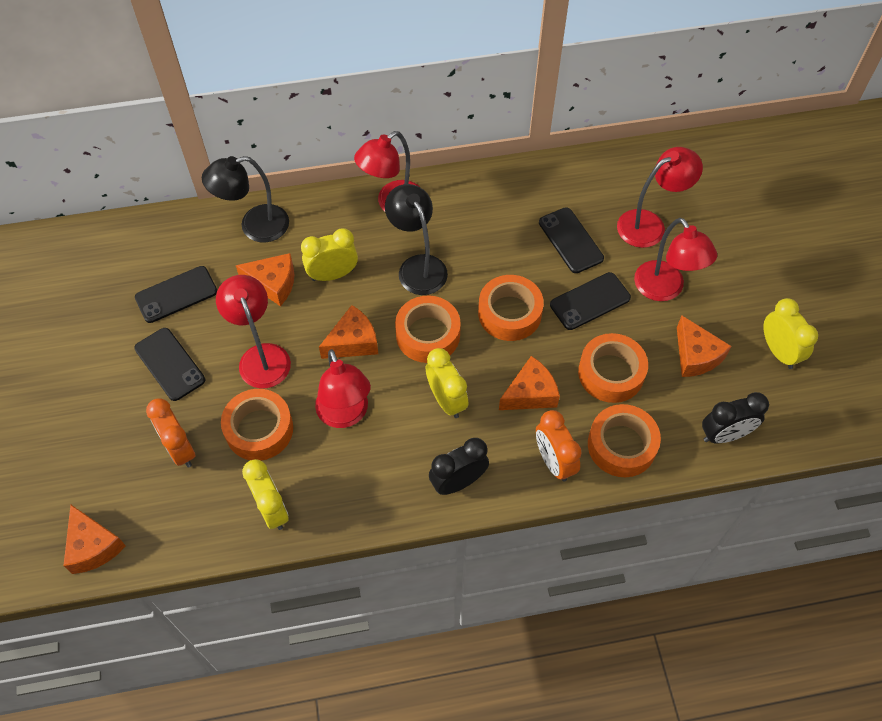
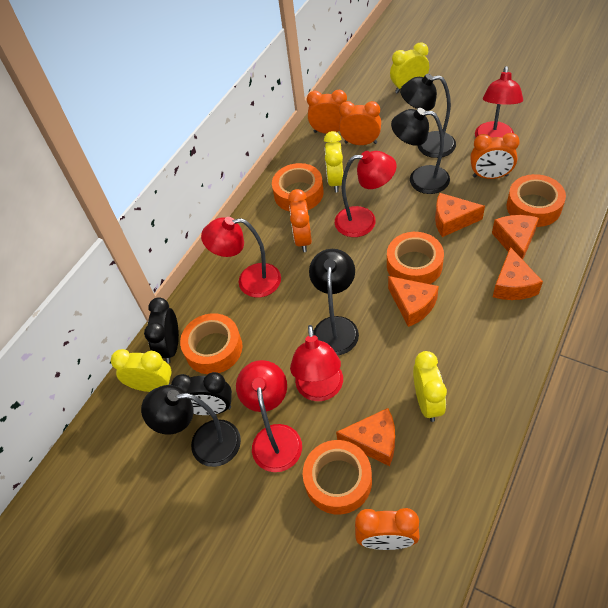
black lamp: 2 -> 4
black phone: 4 -> 0
orange clock: 2 -> 5

